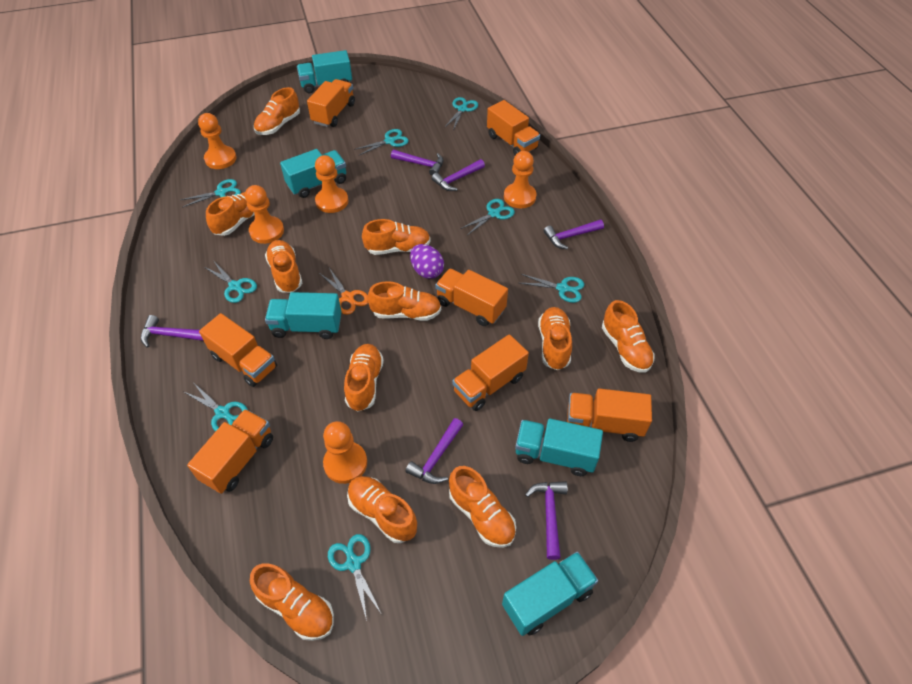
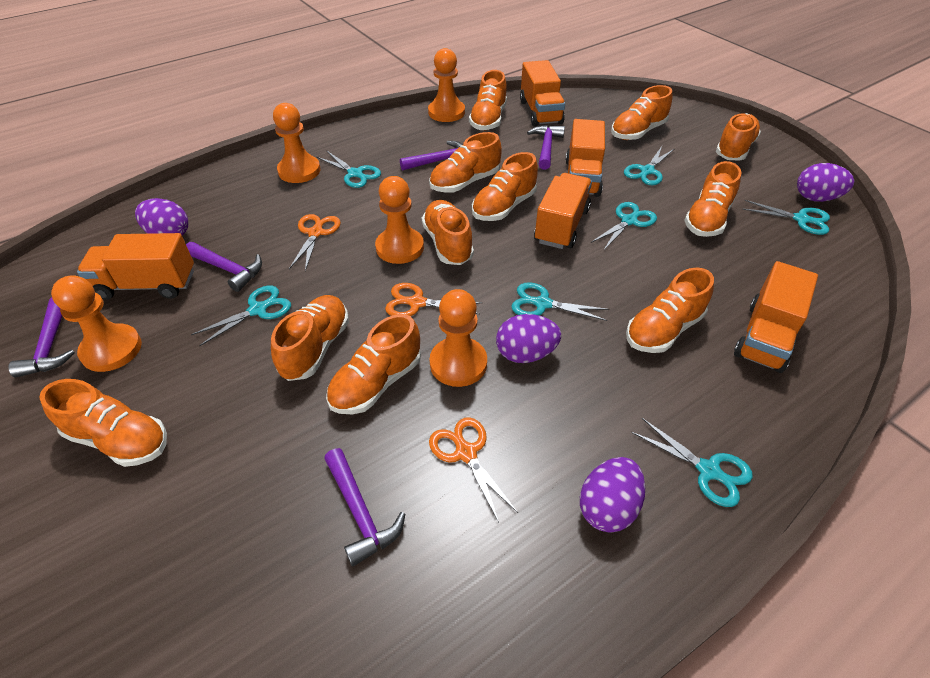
orange scissors: 1 -> 3
orange truck: 7 -> 5
purple egg: 1 -> 4
purple hammer: 6 -> 5
turquoise scissors: 8 -> 7
turquoise truck: 5 -> 0

